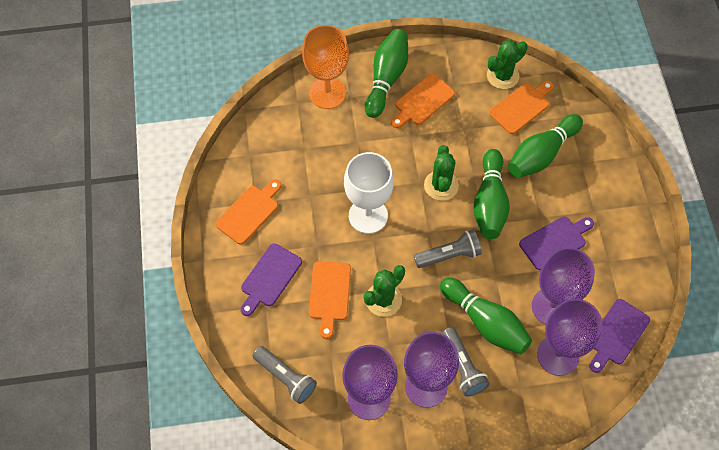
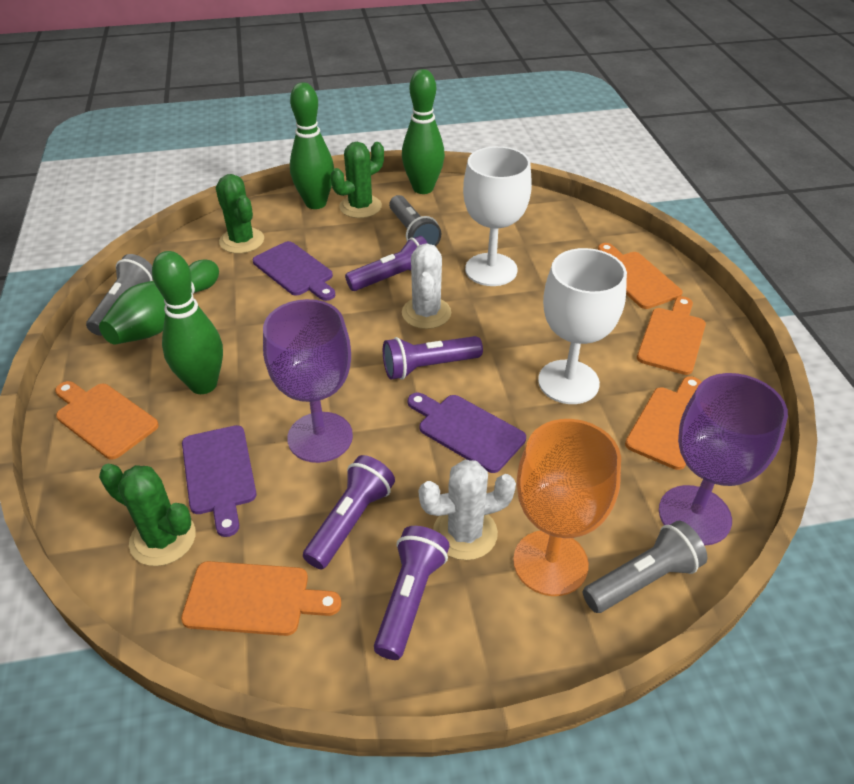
orange cutting board: 4 -> 5
purple flashlight: 0 -> 4
purple goblet: 4 -> 2
white cactus: 0 -> 2
white goblet: 1 -> 2

